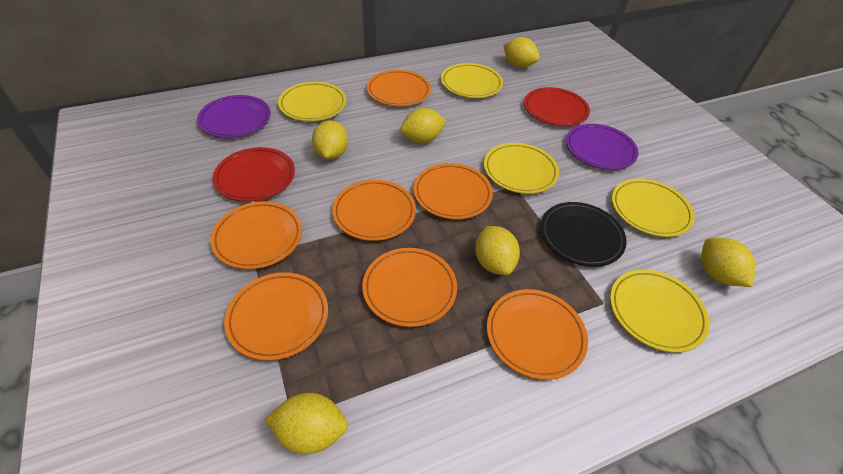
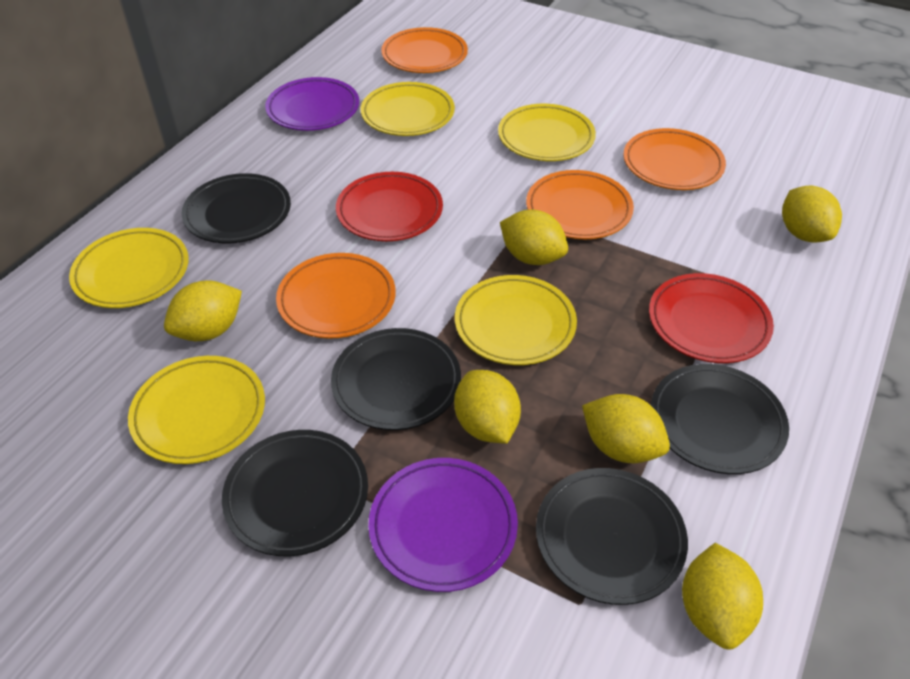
black plate: 1 -> 5
orange plate: 7 -> 4

